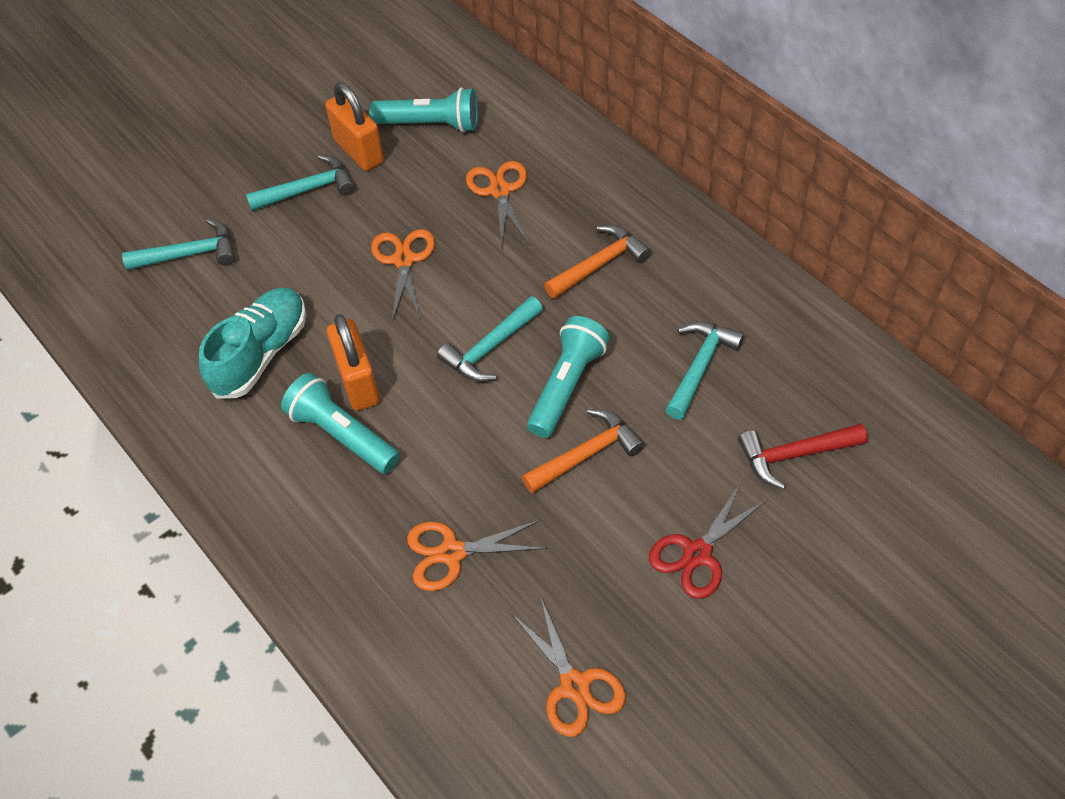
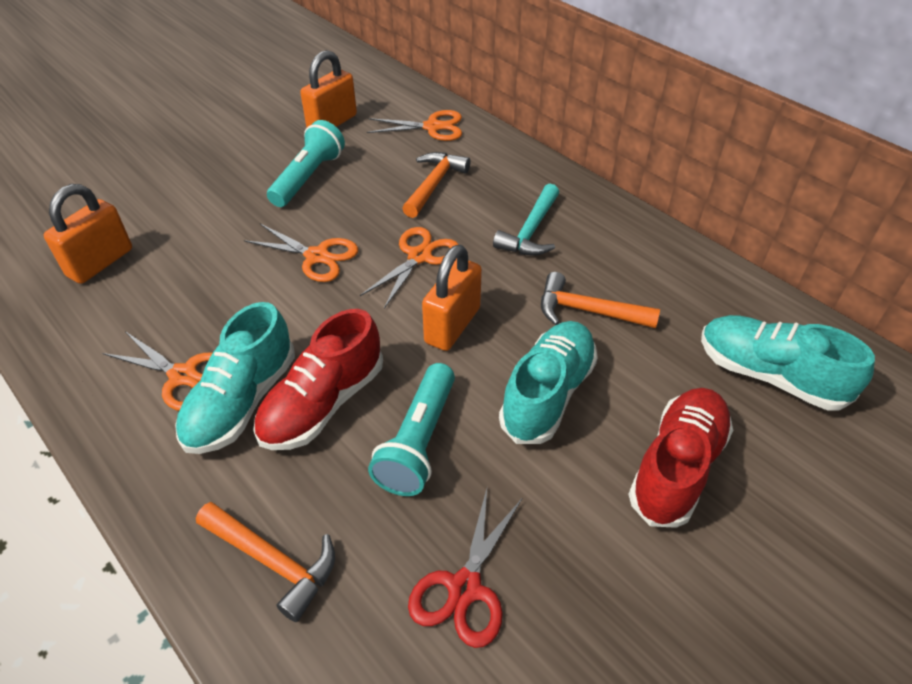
orange hammer: 2 -> 3
orange padlock: 2 -> 3
red hammer: 1 -> 0
red shoe: 0 -> 2
turquoise flashlight: 3 -> 2
turquoise hammer: 4 -> 1
turquoise shoe: 1 -> 3

